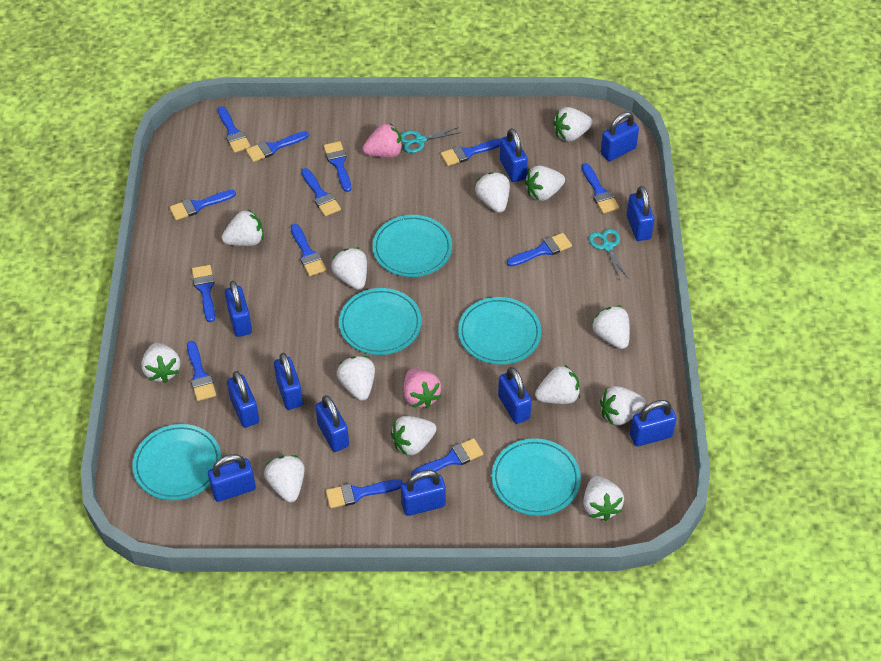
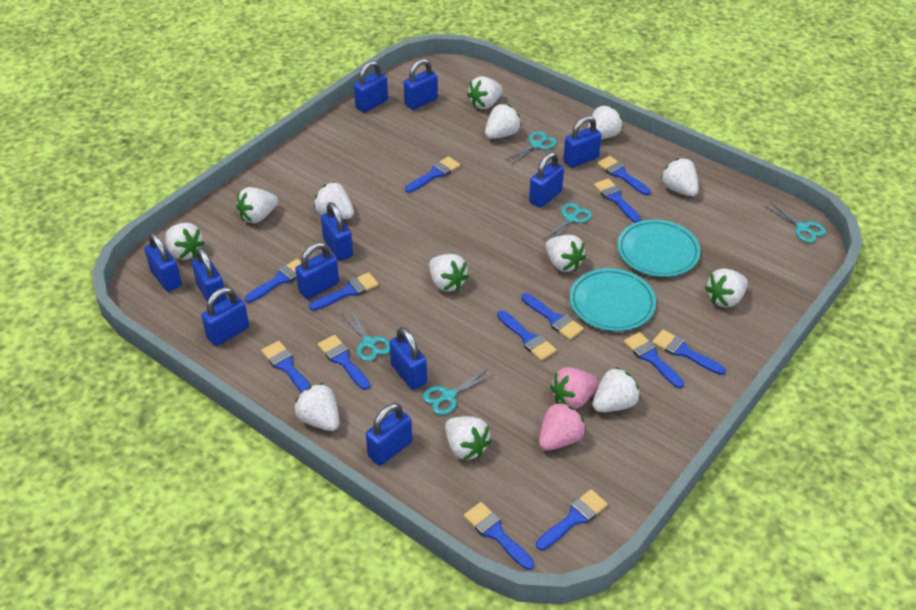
turquoise plate: 5 -> 2
turquoise scissors: 2 -> 5

